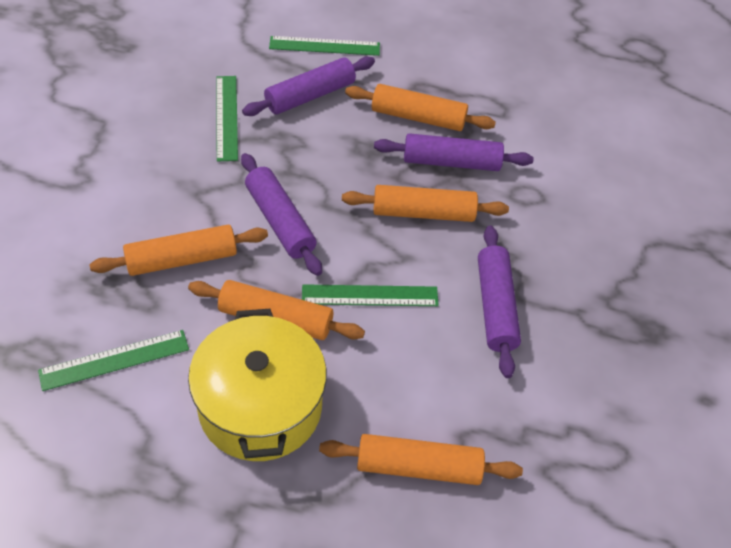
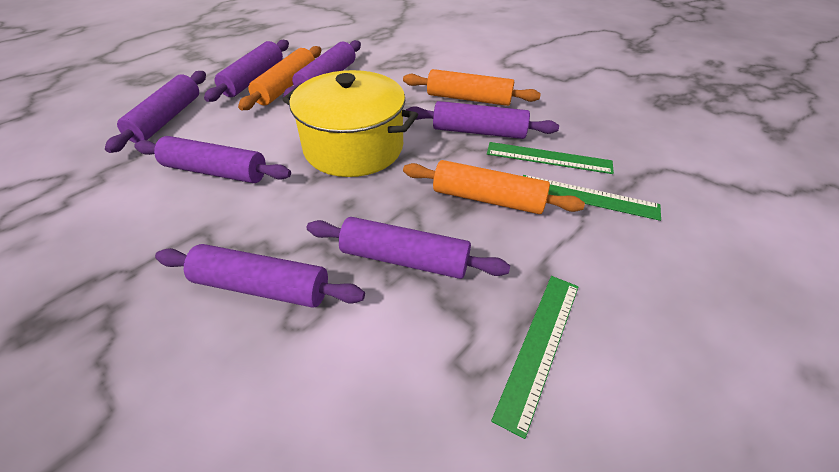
green ruler: 4 -> 3
orange rolling pin: 5 -> 3
purple rolling pin: 4 -> 7

